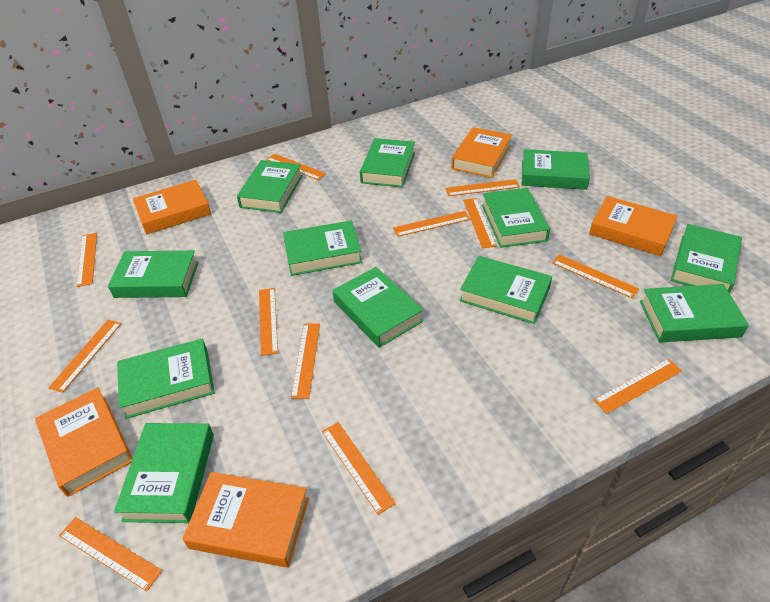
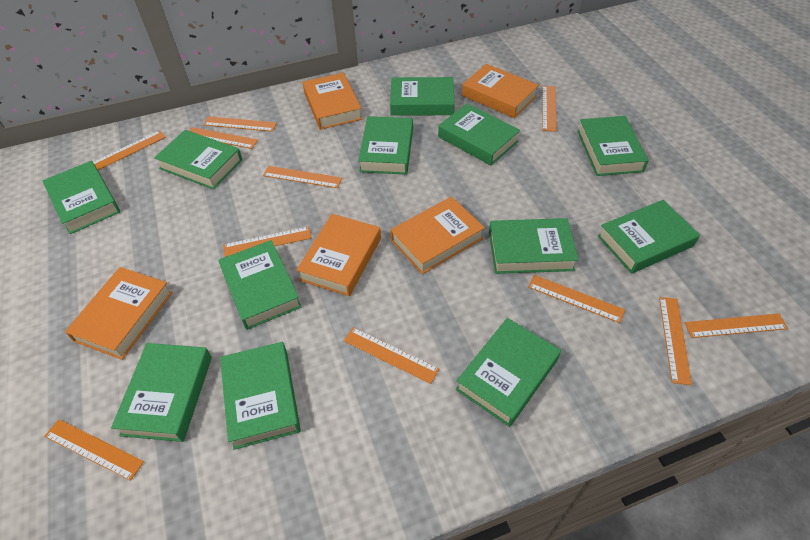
orange ruler: 12 -> 11

